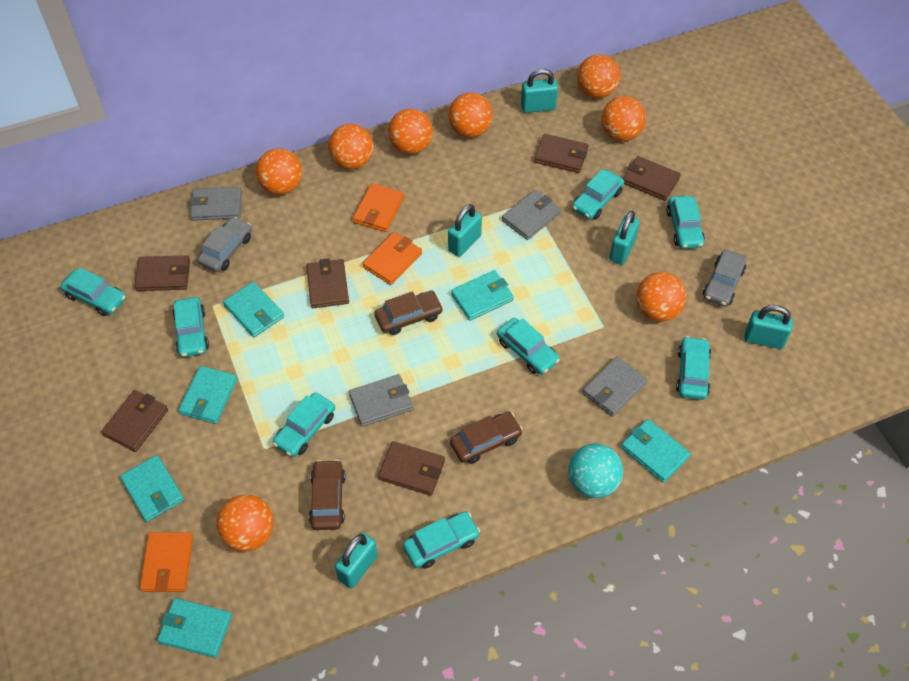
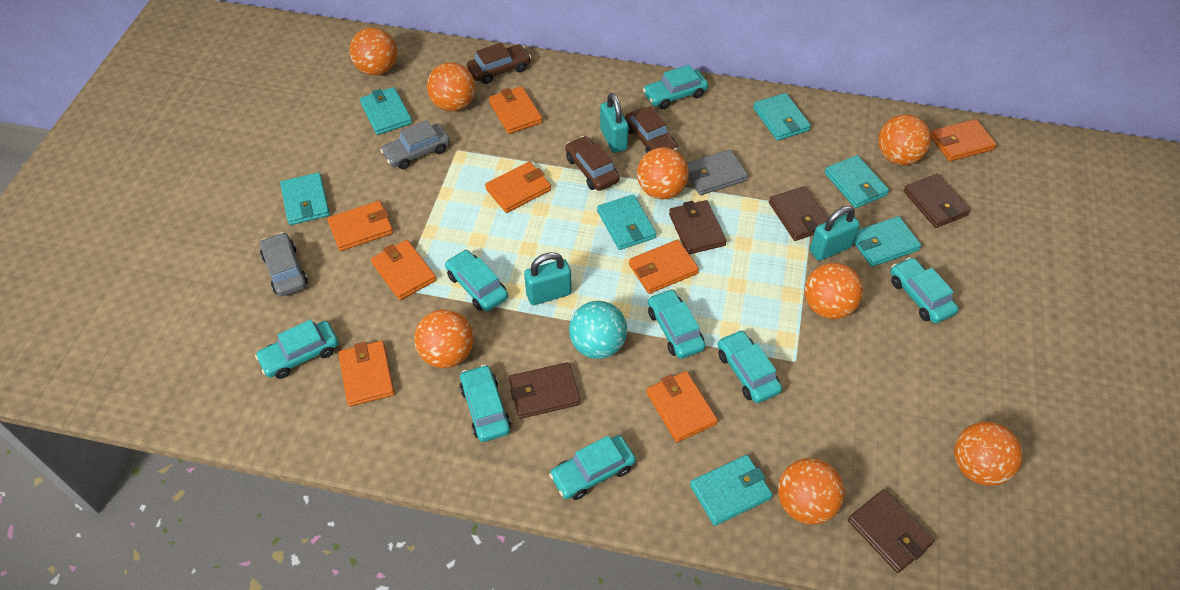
brown wallet: 6 -> 5
grey wallet: 4 -> 1
orange wallet: 3 -> 8
turquoise padlock: 5 -> 3
turquoise wallet: 6 -> 7

